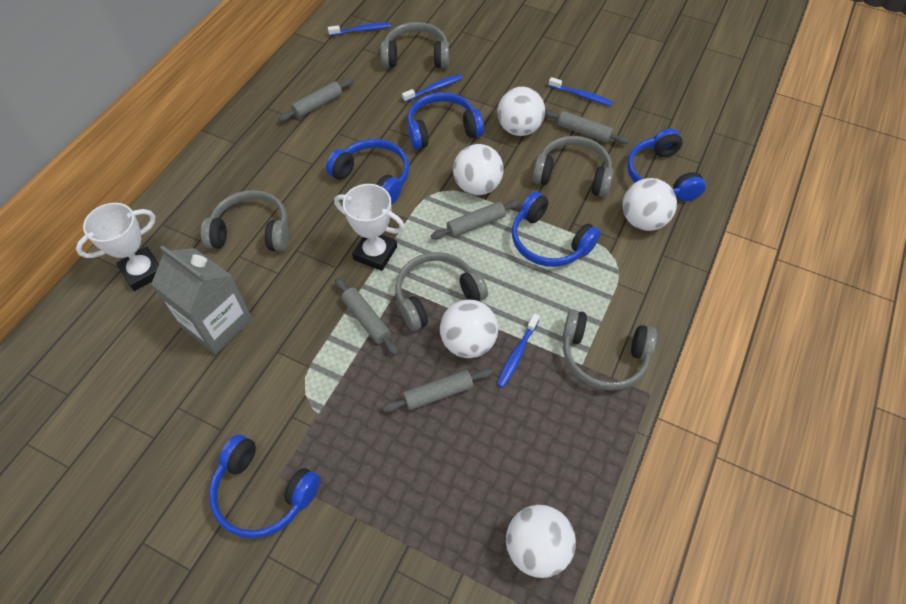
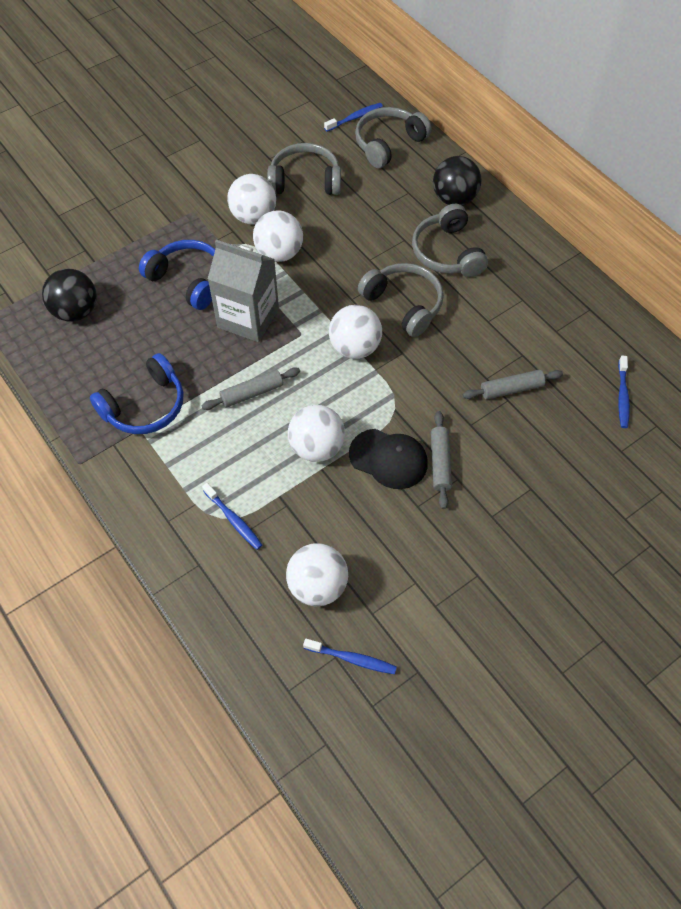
black ball: 0 -> 2
black cap: 0 -> 1
blue headphones: 5 -> 2
grey headphones: 5 -> 4
grey rolling pin: 5 -> 3
white trophy: 2 -> 0

